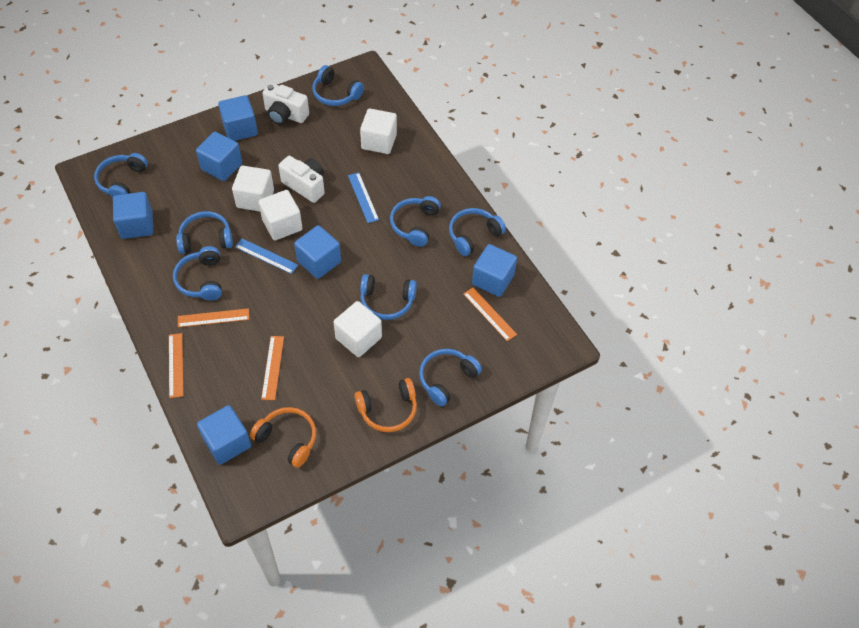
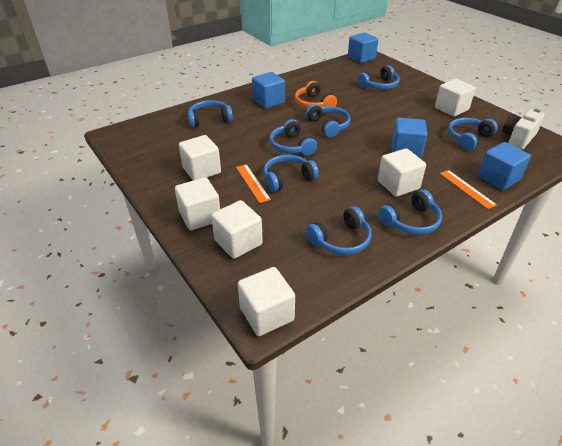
blue cube: 6 -> 4
blue ruler: 2 -> 0
orange headphones: 2 -> 1
orange ruler: 4 -> 2
white camera: 2 -> 1
white cube: 4 -> 6

